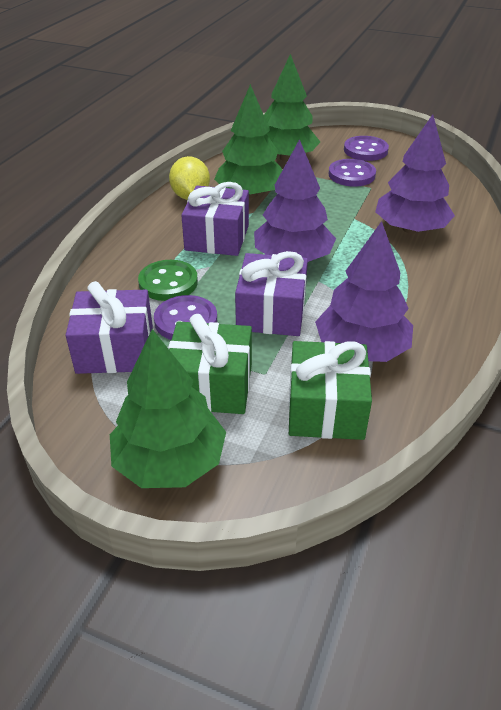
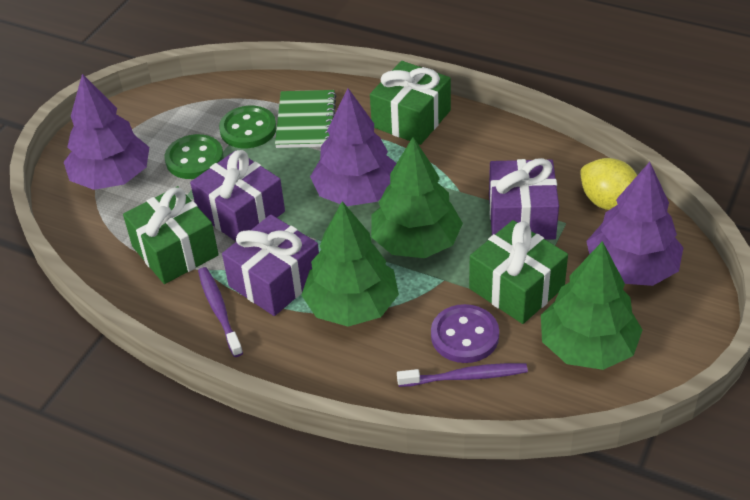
green button: 1 -> 2
green gift: 2 -> 3
green notebook: 0 -> 1
purple button: 3 -> 1
purple toothbrush: 0 -> 2

